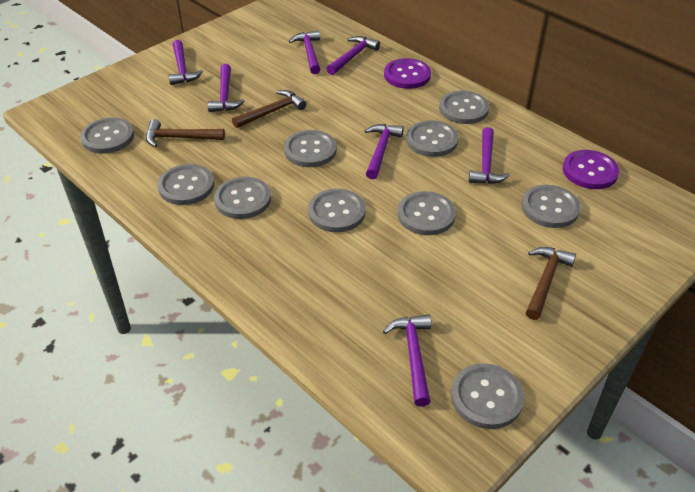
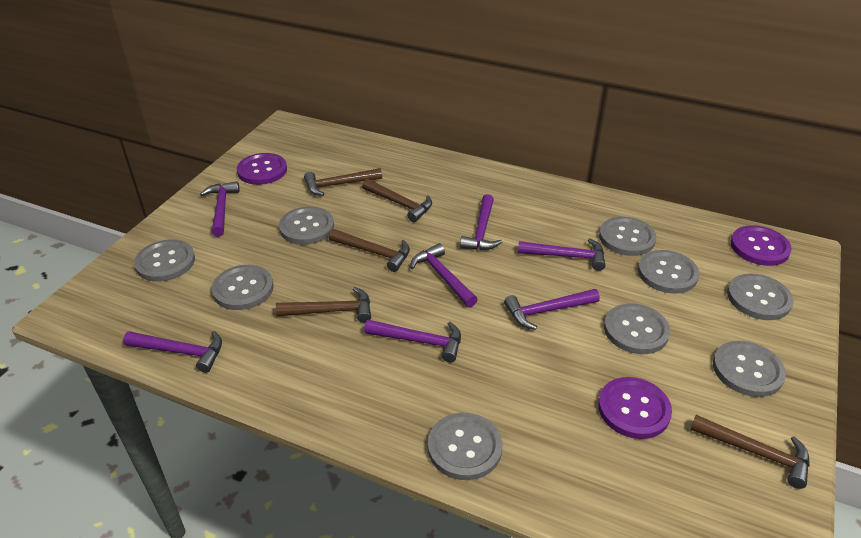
brown hammer: 3 -> 5
grey button: 10 -> 9
purple button: 2 -> 3

